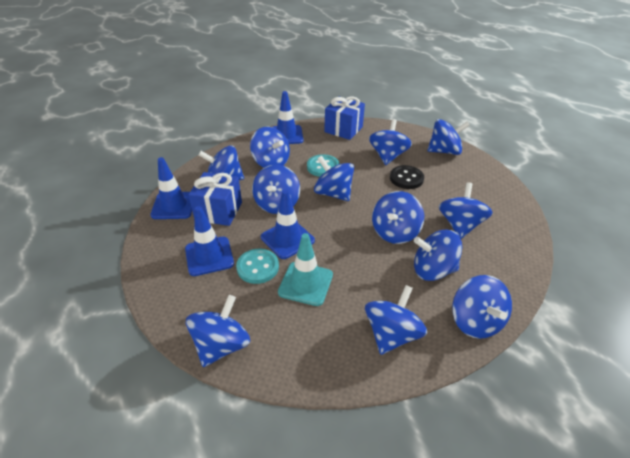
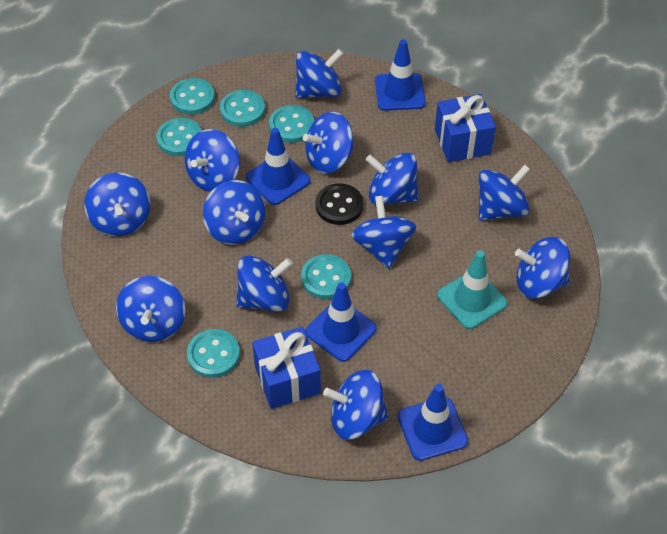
turquoise button: 2 -> 6

